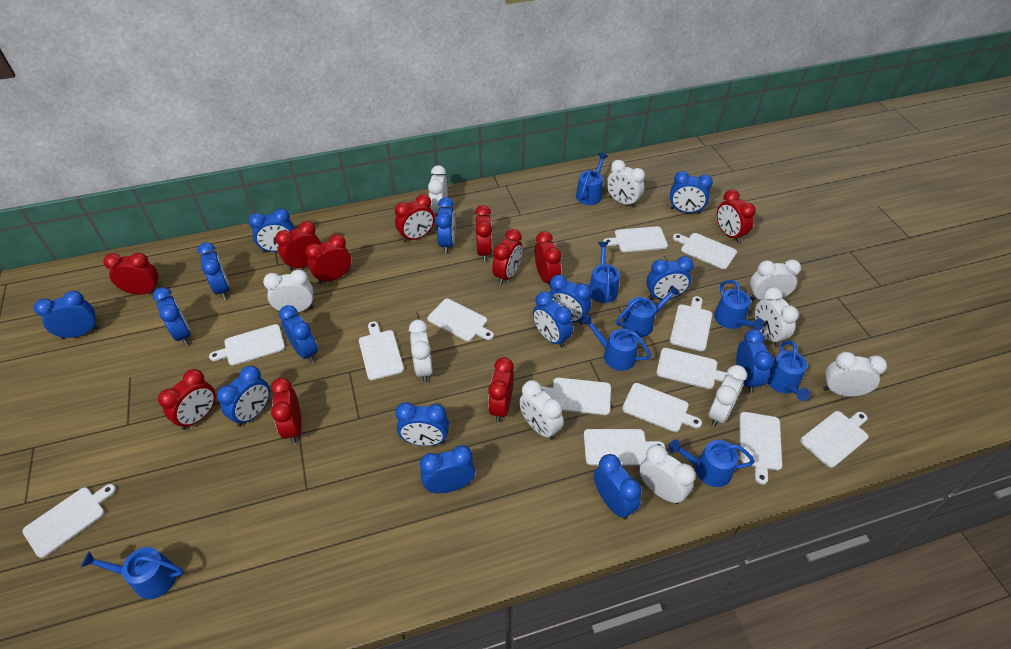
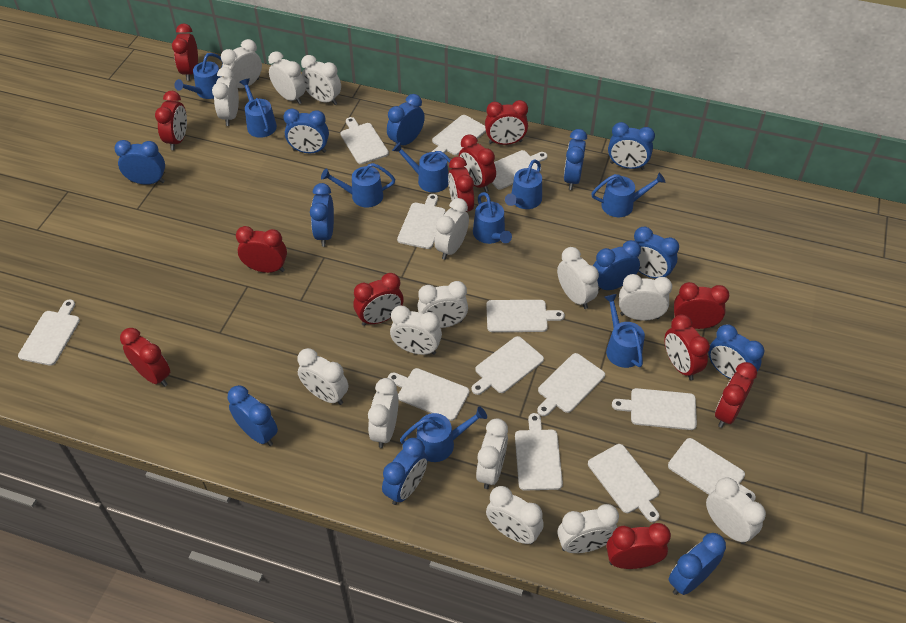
blue clock: 15 -> 12
blue watering can: 8 -> 9
red clock: 11 -> 12
white clock: 10 -> 15

